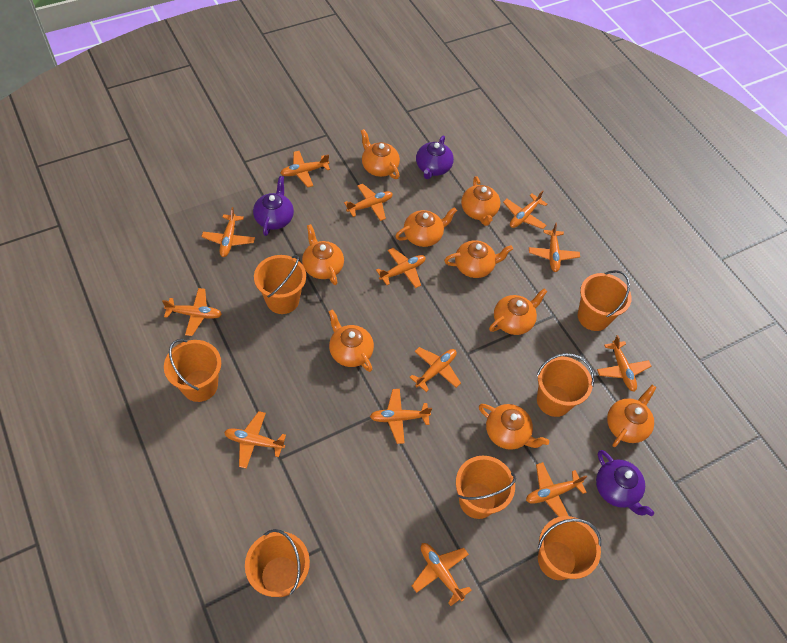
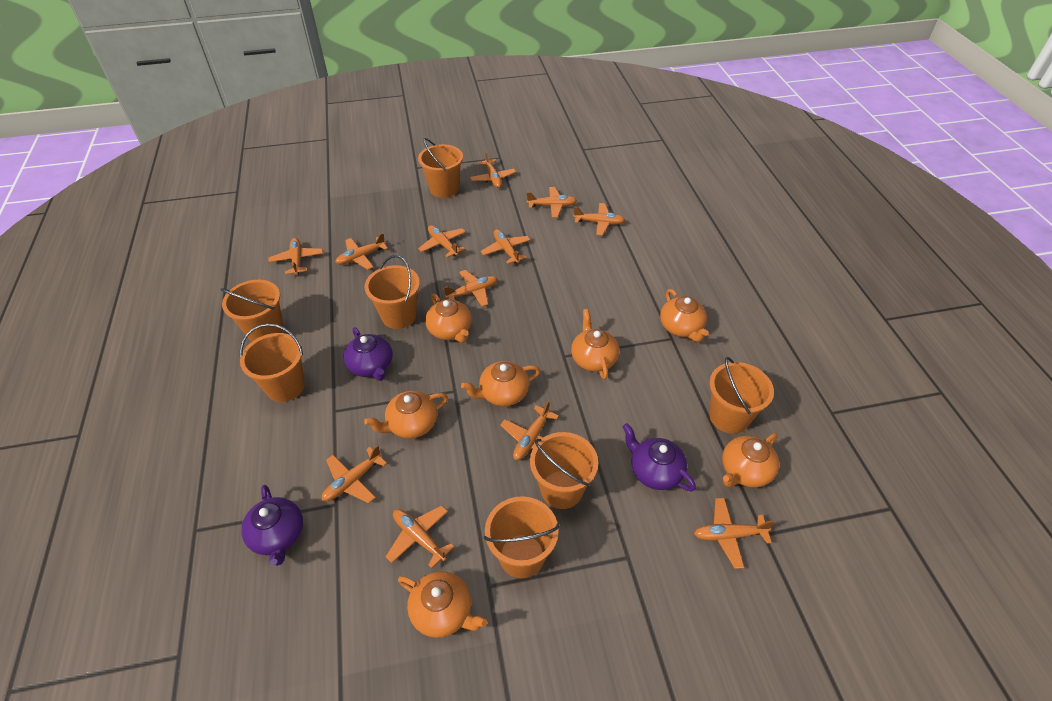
orange plane: 13 -> 12
orange teapot: 9 -> 7

